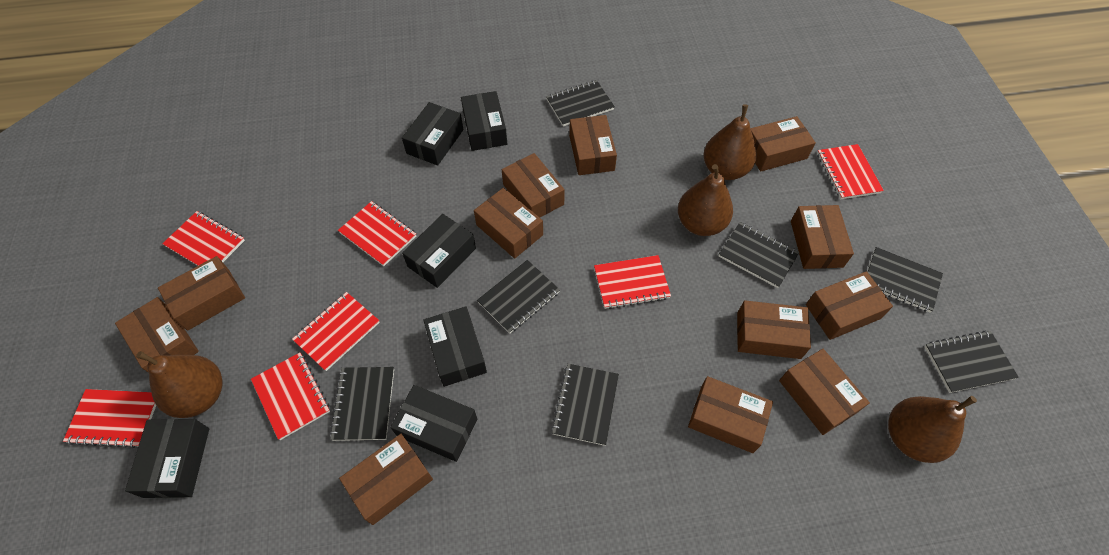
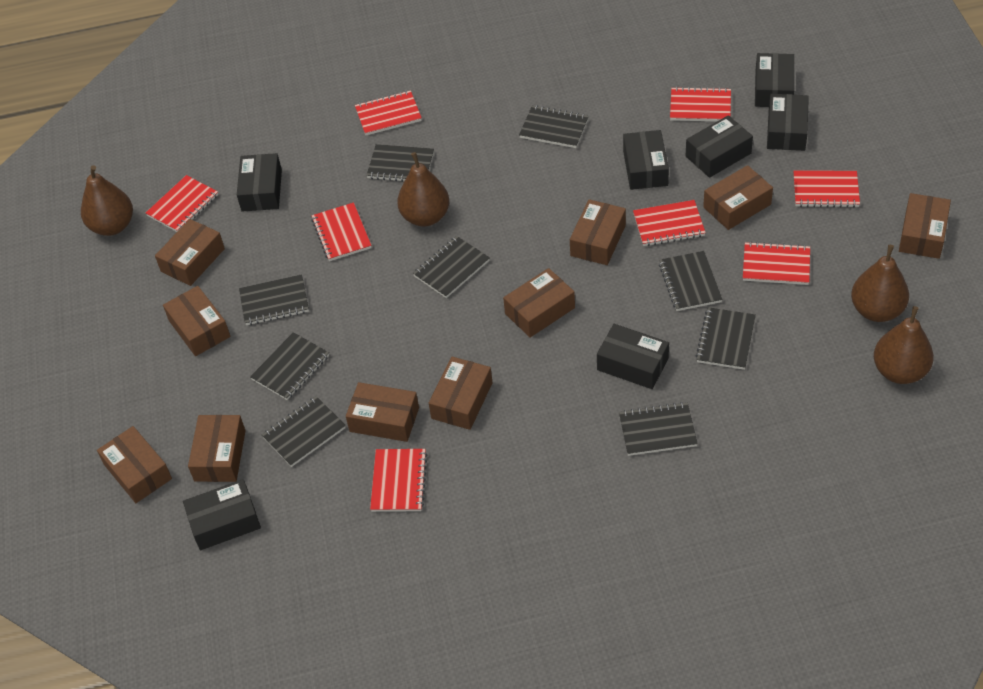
black box: 6 -> 7
black notebook: 7 -> 9
brown box: 12 -> 10
red notebook: 7 -> 8

